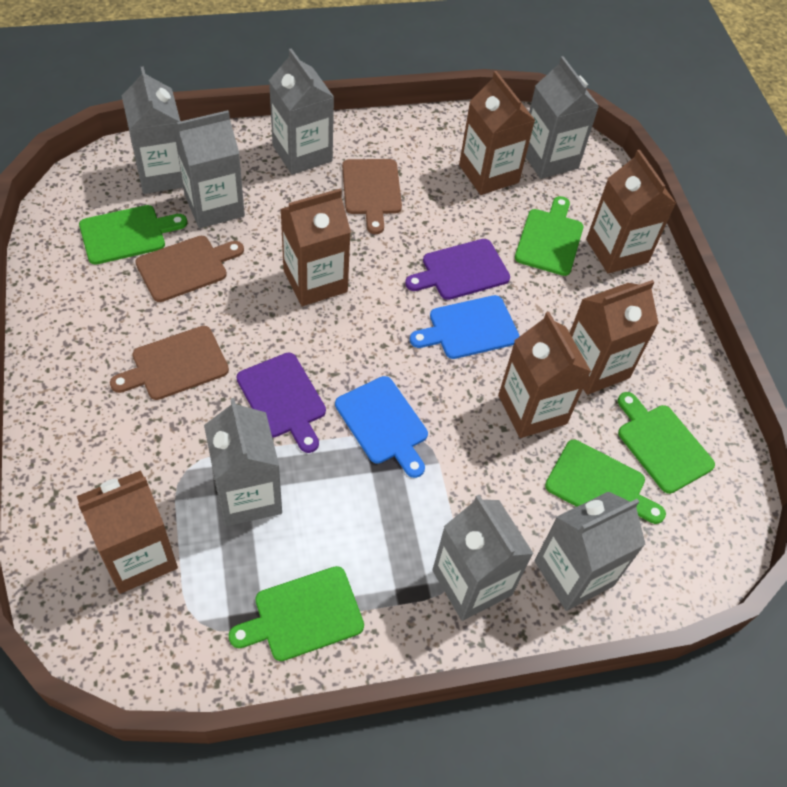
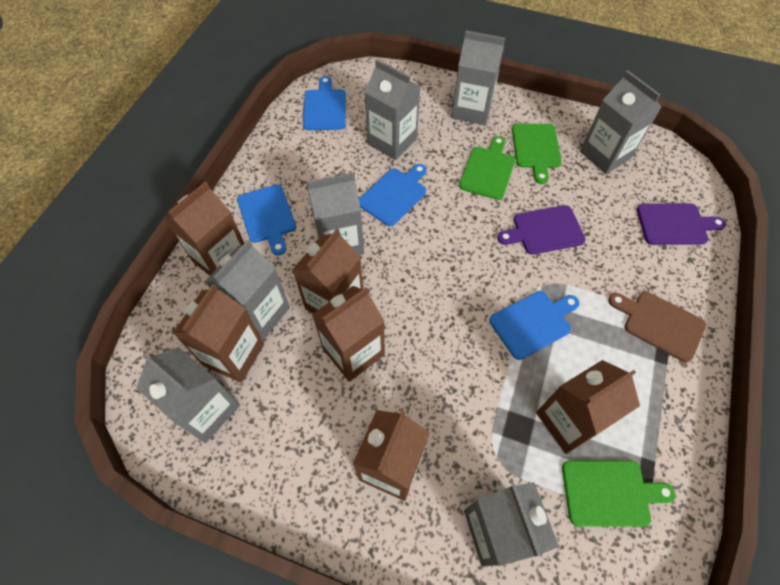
blue cutting board: 2 -> 4
brown cutting board: 3 -> 1
green cutting board: 5 -> 3

